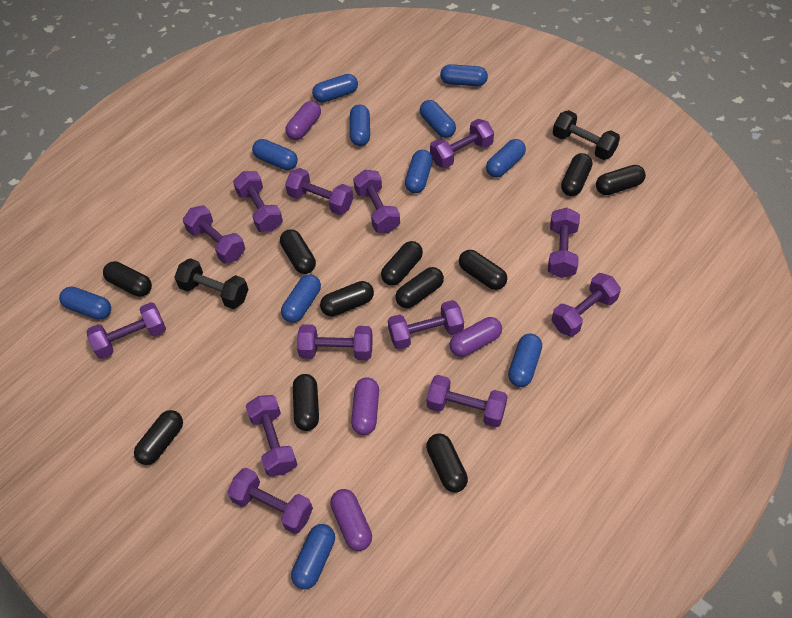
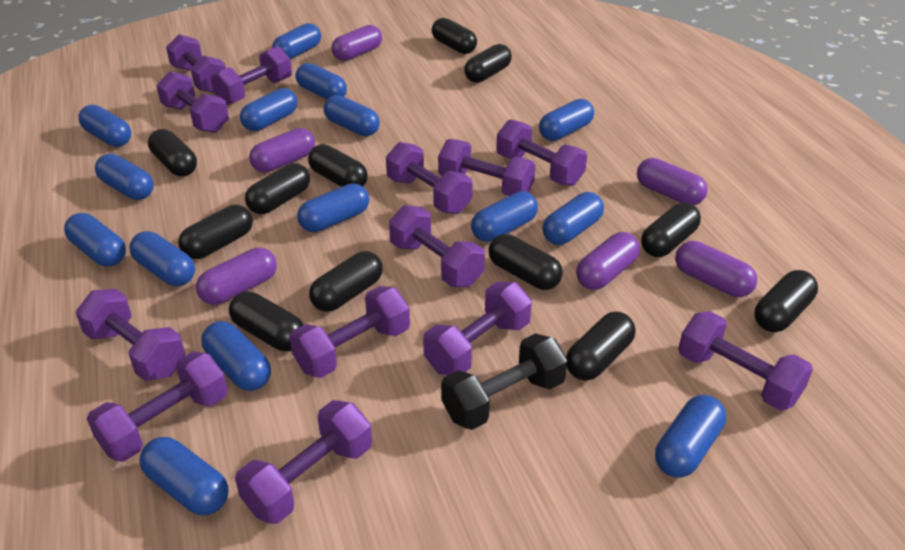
black capsule: 11 -> 12
black dumbbell: 2 -> 1
blue capsule: 11 -> 15
purple capsule: 4 -> 6

